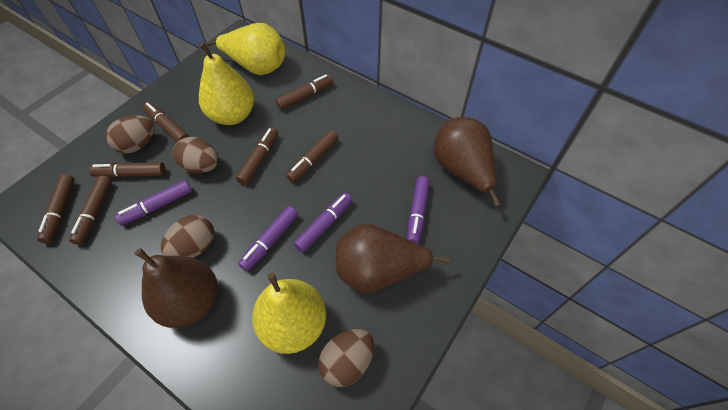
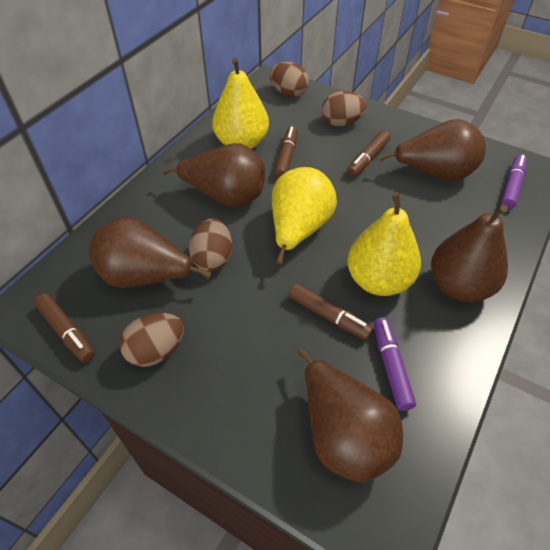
brown marker: 7 -> 4
brown pear: 3 -> 5
purple marker: 4 -> 2

